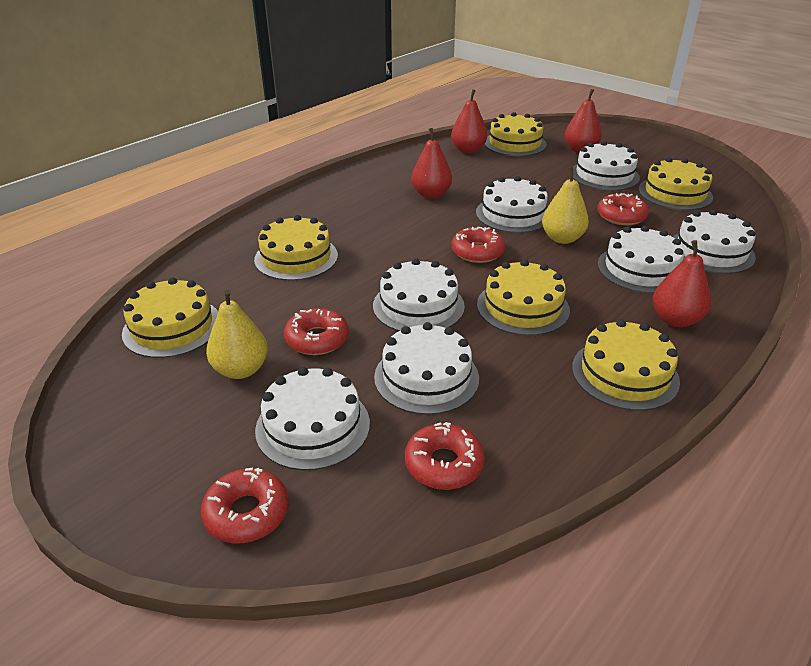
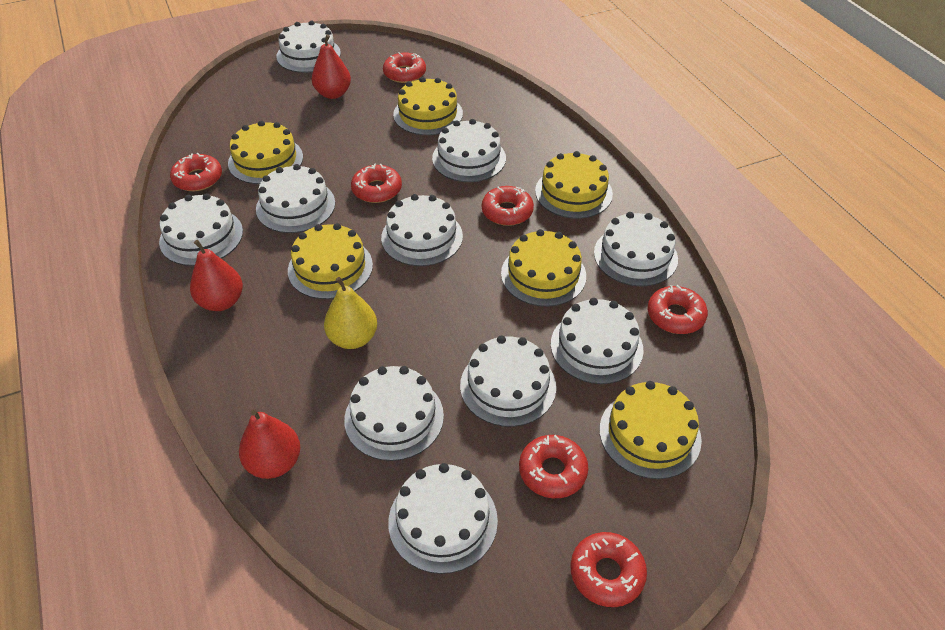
red donut: 5 -> 7
red pear: 4 -> 3
white cake: 7 -> 10
yellow pear: 2 -> 1

